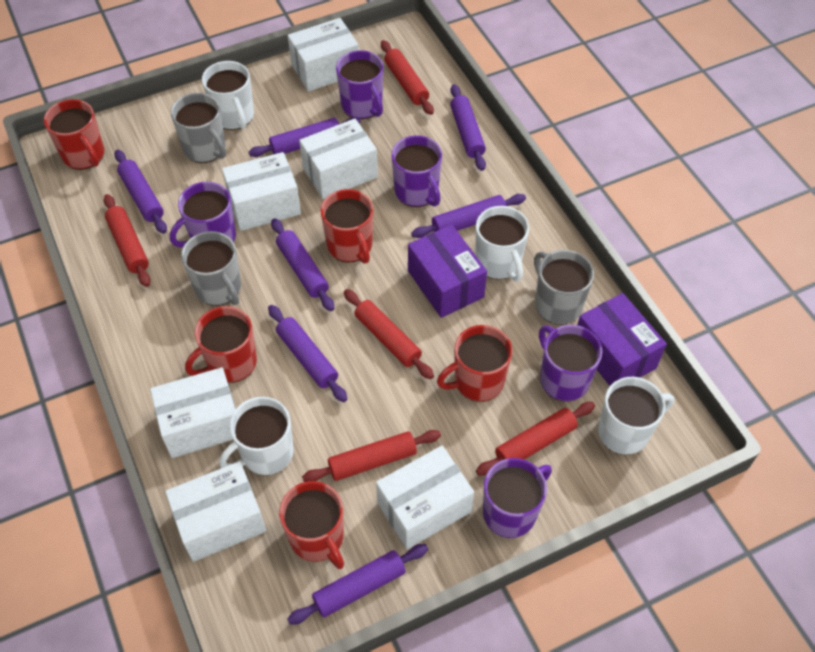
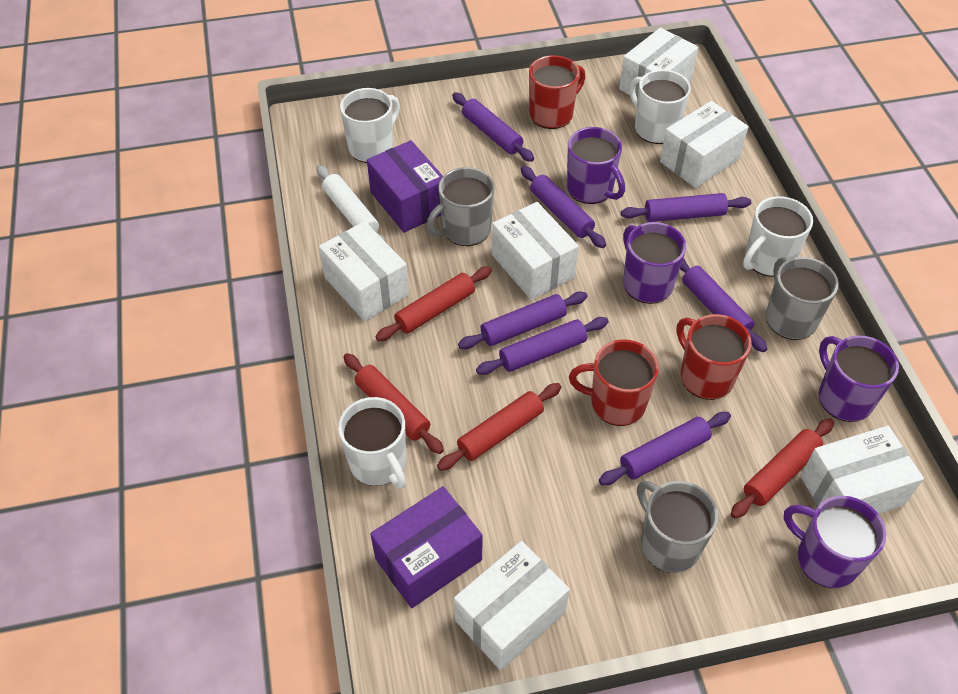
purple mug: 5 -> 4
red mug: 5 -> 3
red rolling pin: 5 -> 4
white rolling pin: 0 -> 1

